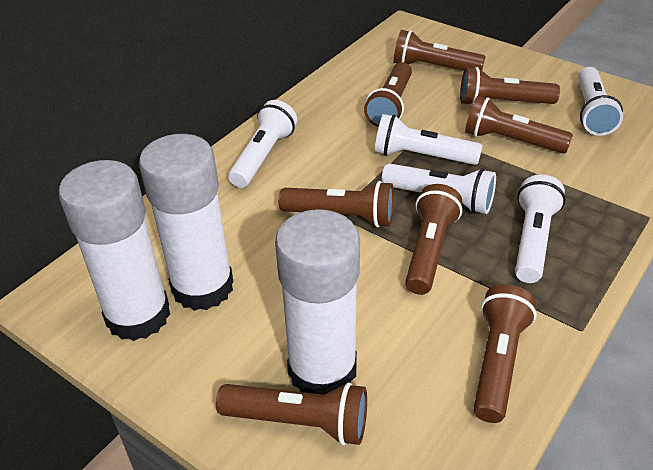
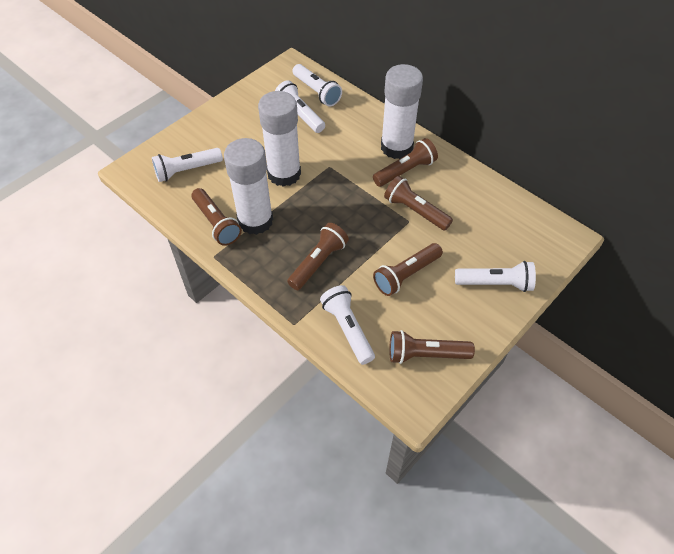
brown flashlight: 8 -> 6

